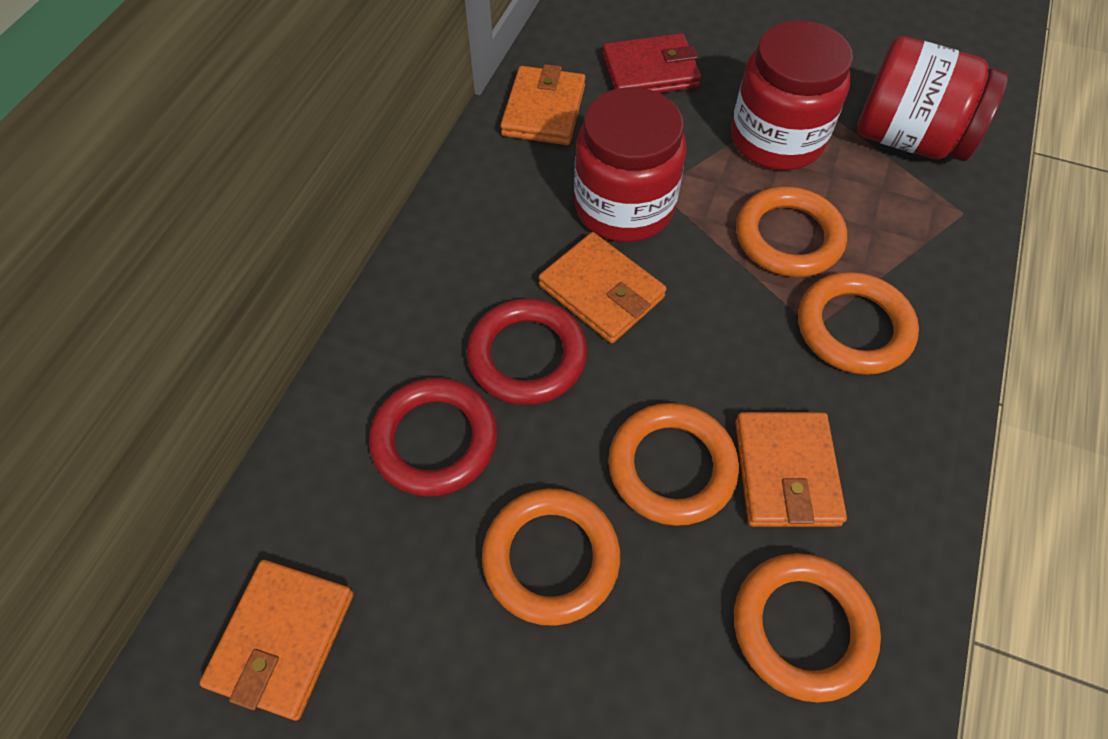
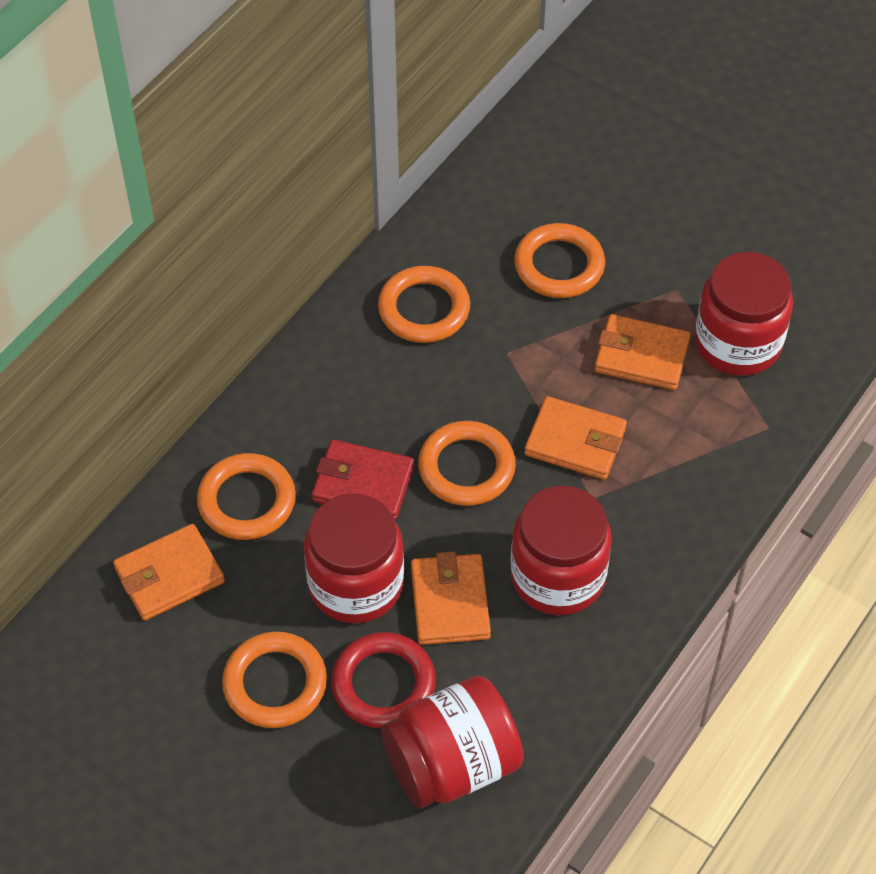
red jar: 3 -> 4
red ring: 2 -> 1

